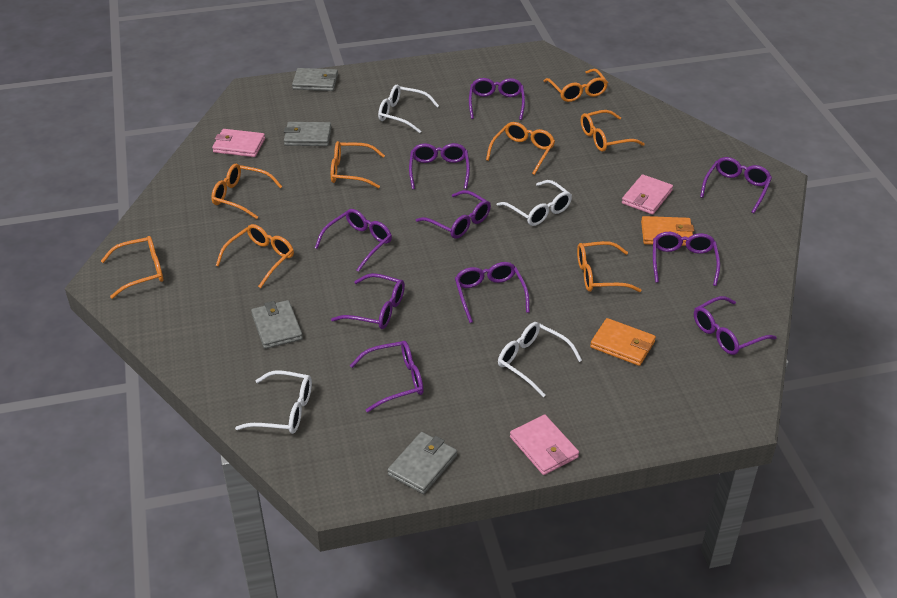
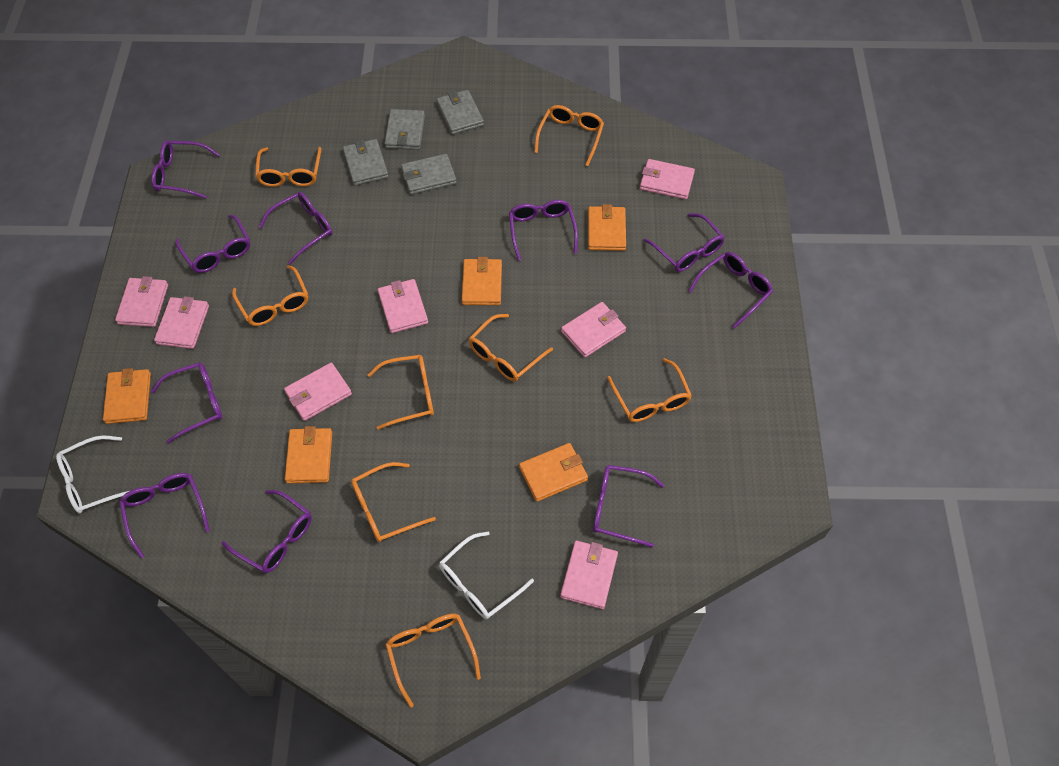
orange wallet: 2 -> 5
pink wallet: 3 -> 7
white glasses: 4 -> 2

